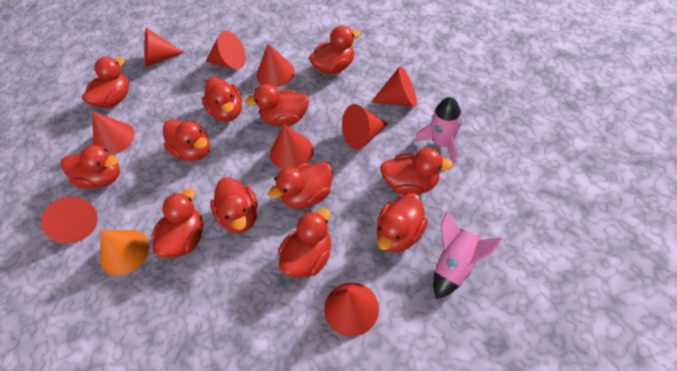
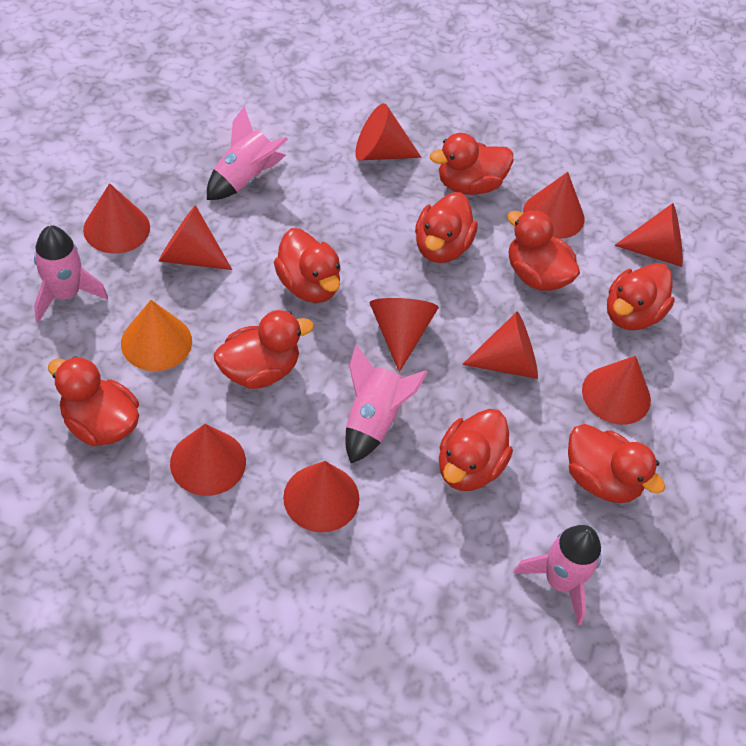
pink rocket: 2 -> 4
red cone: 9 -> 10
red duck: 12 -> 9

